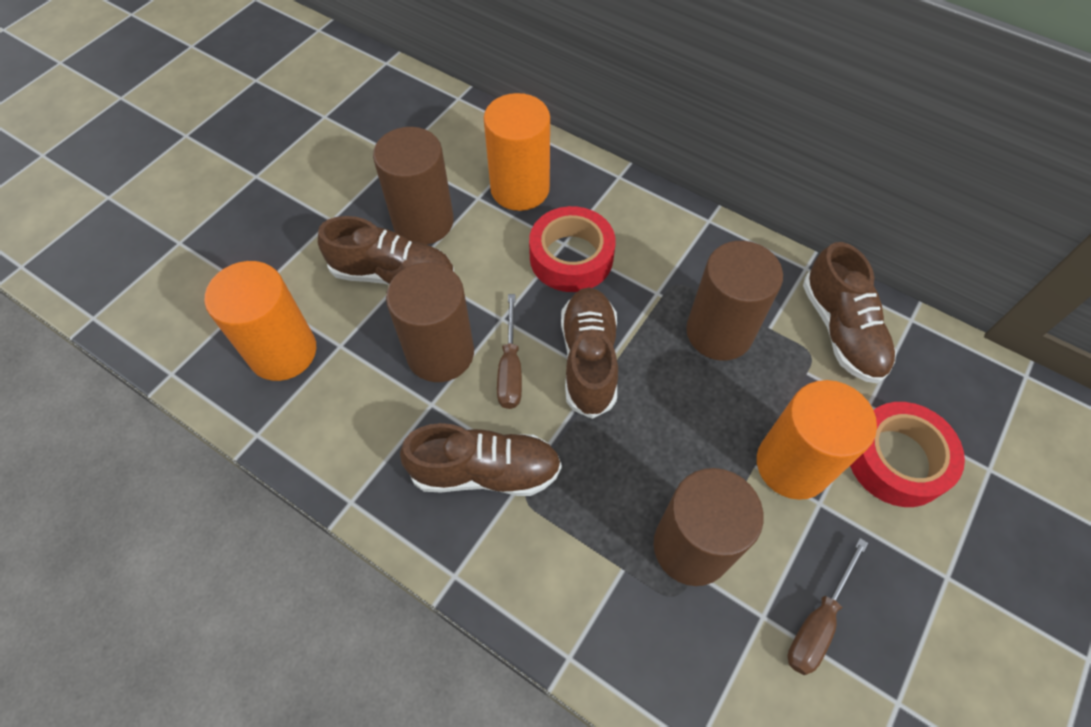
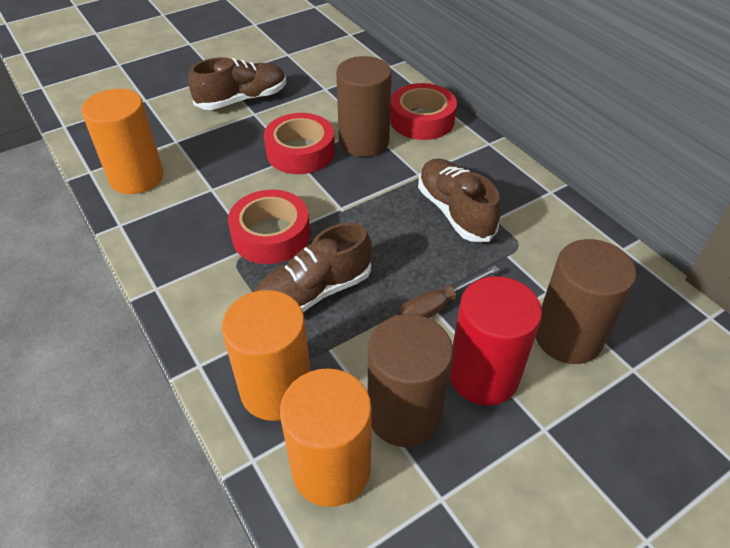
brown cylinder: 4 -> 3
brown screwdriver: 2 -> 1
brown shoe: 4 -> 3
red cylinder: 0 -> 1
red tape: 2 -> 3

